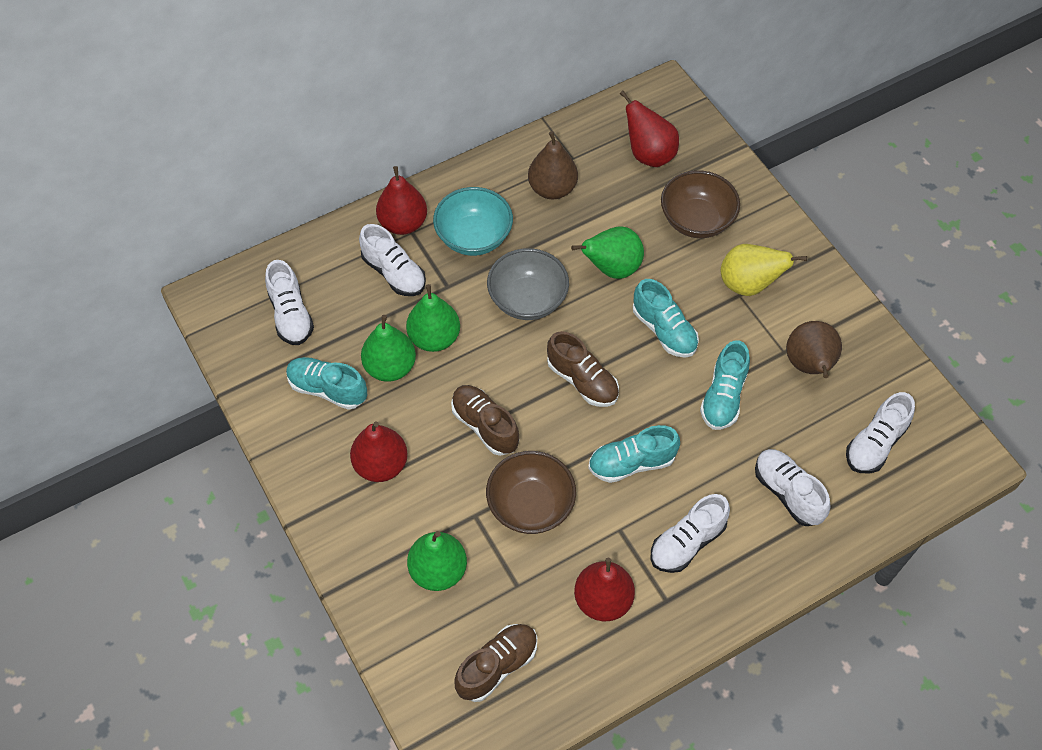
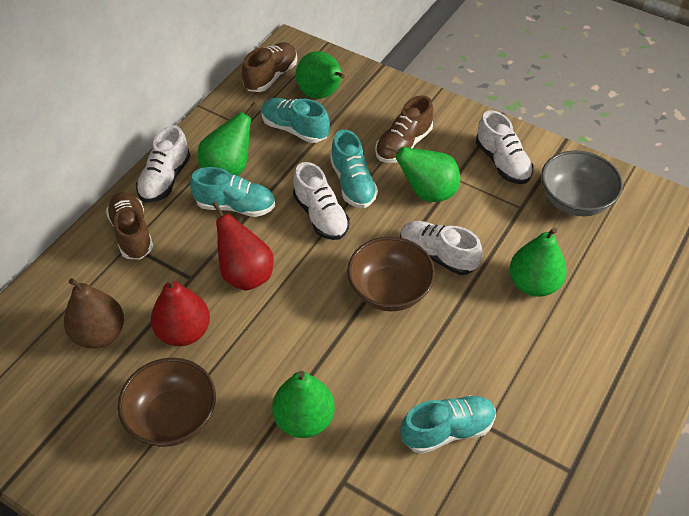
brown pear: 2 -> 1
green pear: 4 -> 5
red pear: 4 -> 2
turquoise bowl: 1 -> 0
white shoe: 5 -> 4
yellow pear: 1 -> 0

